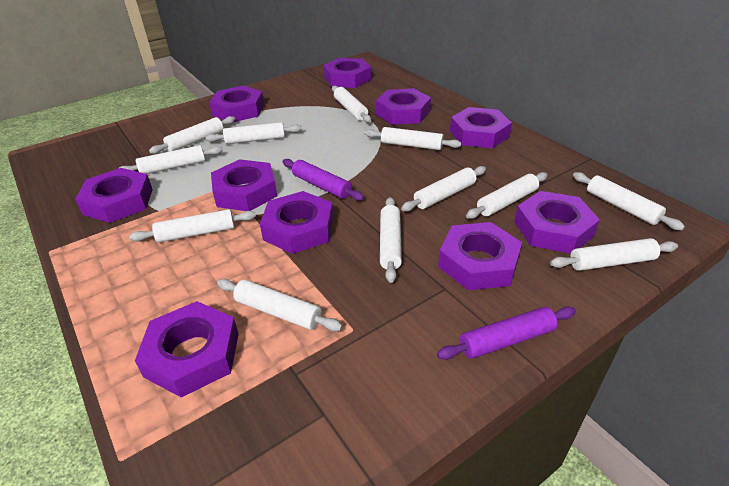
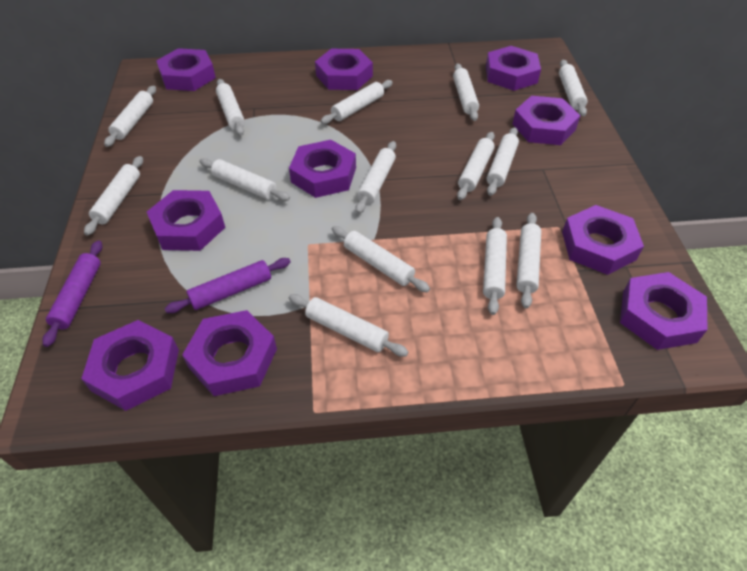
white rolling pin: 12 -> 14

